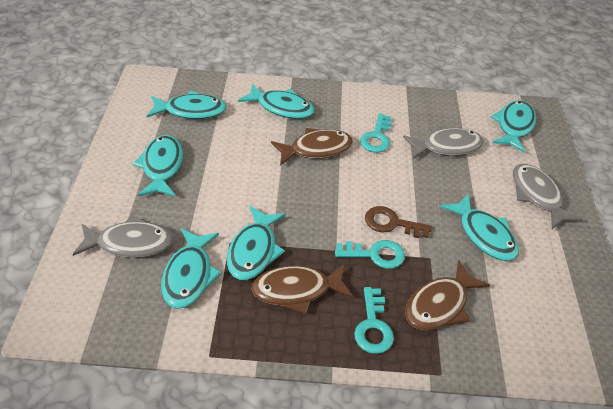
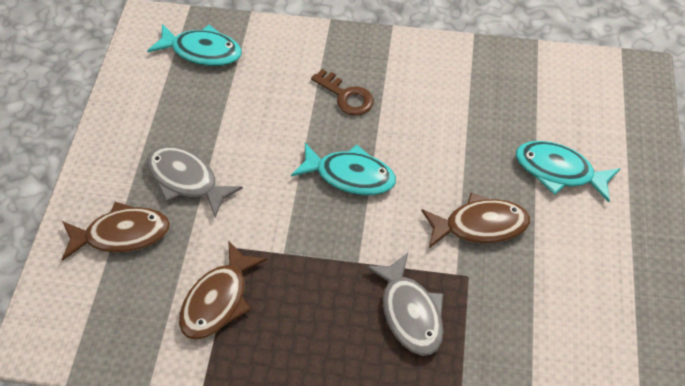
grey fish: 3 -> 2
turquoise fish: 7 -> 3
turquoise key: 3 -> 0

